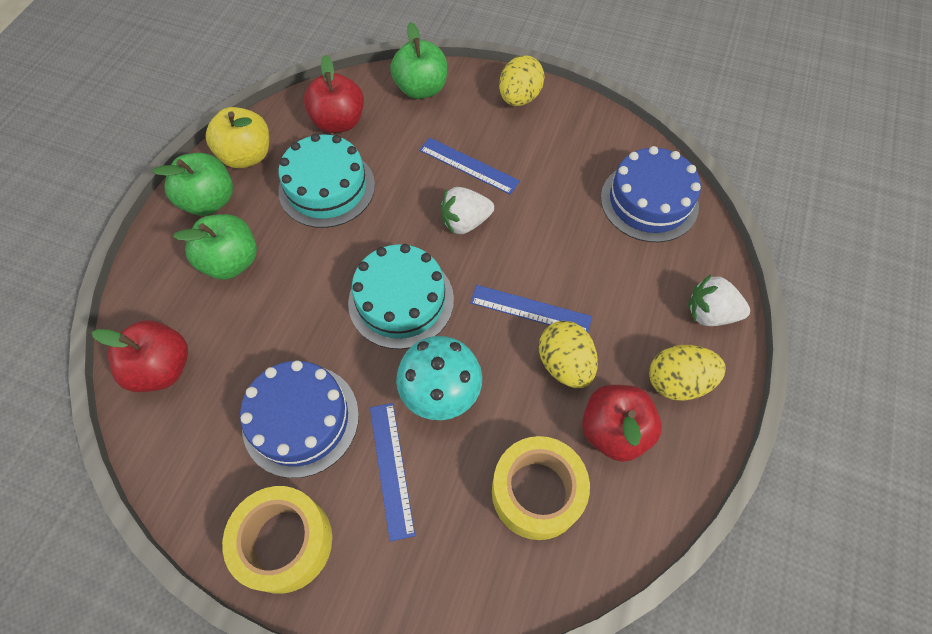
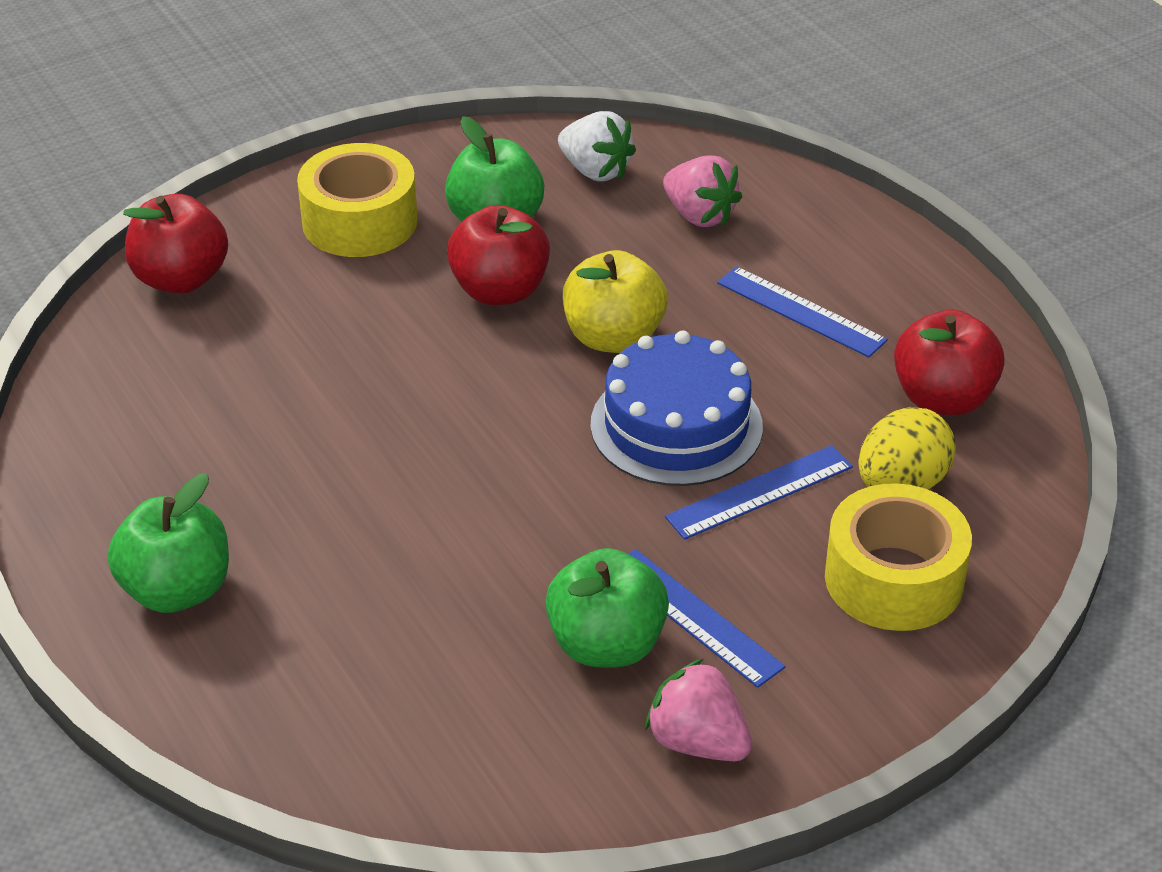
blue cake: 2 -> 1
pink strawberry: 0 -> 2
turquoise cake: 2 -> 0
turquoise mushroom: 1 -> 0
white strawberry: 2 -> 1
yellow egg: 3 -> 1

